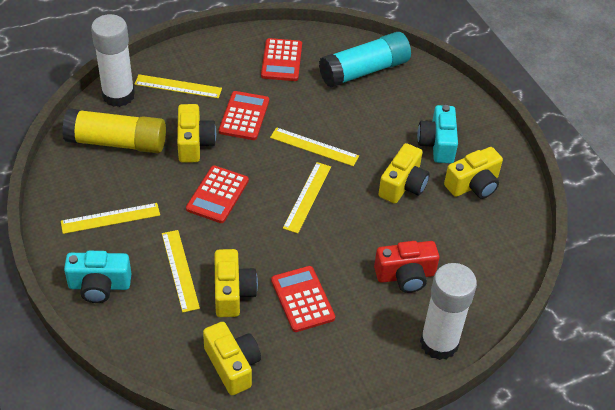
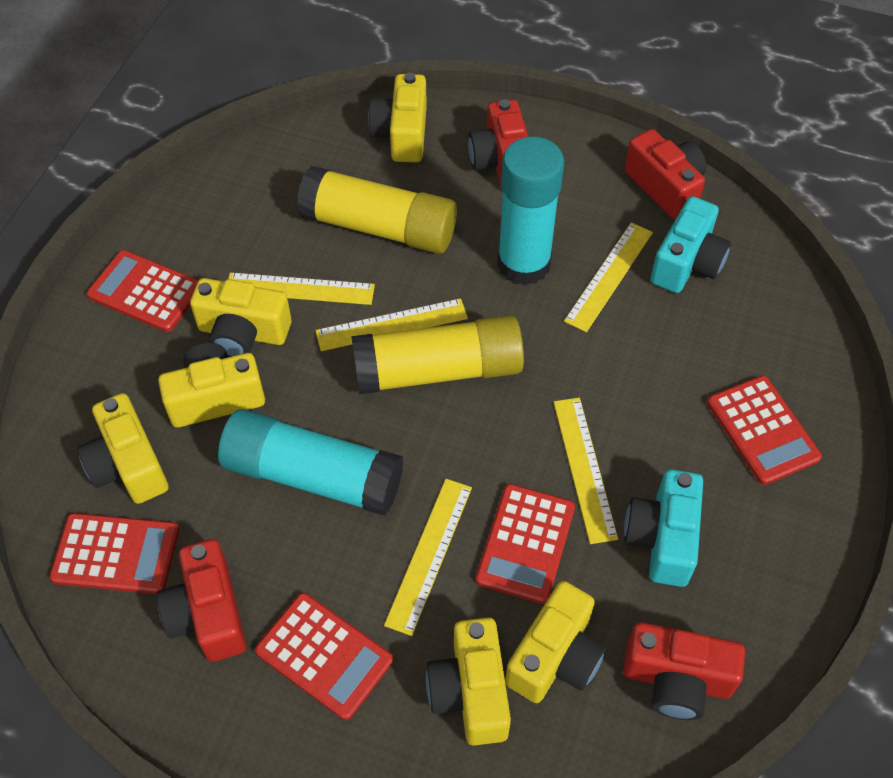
red calculator: 4 -> 5
red camera: 1 -> 4
turquoise glue stick: 1 -> 2
white glue stick: 2 -> 0
yellow camera: 5 -> 6
yellow glue stick: 1 -> 2

